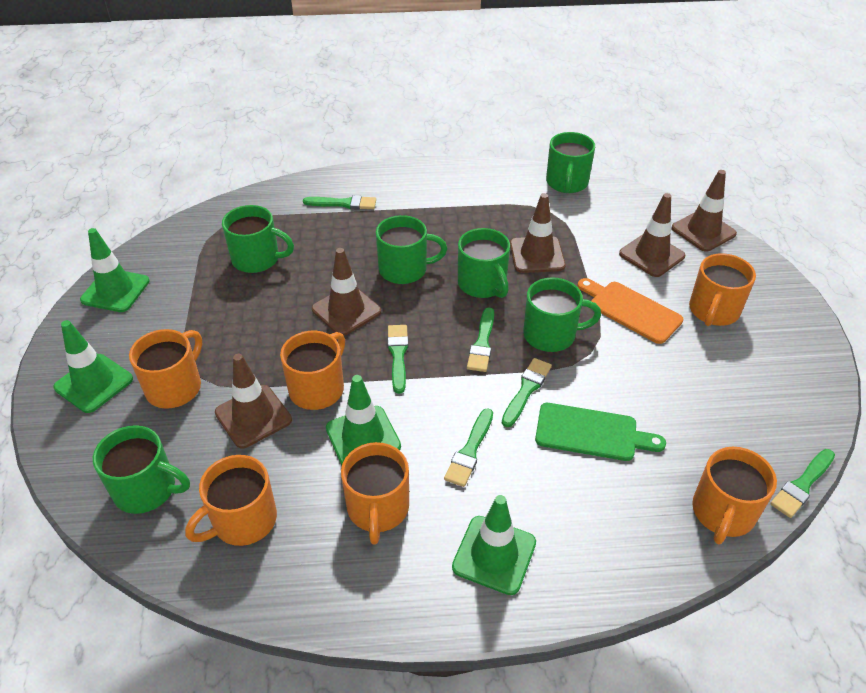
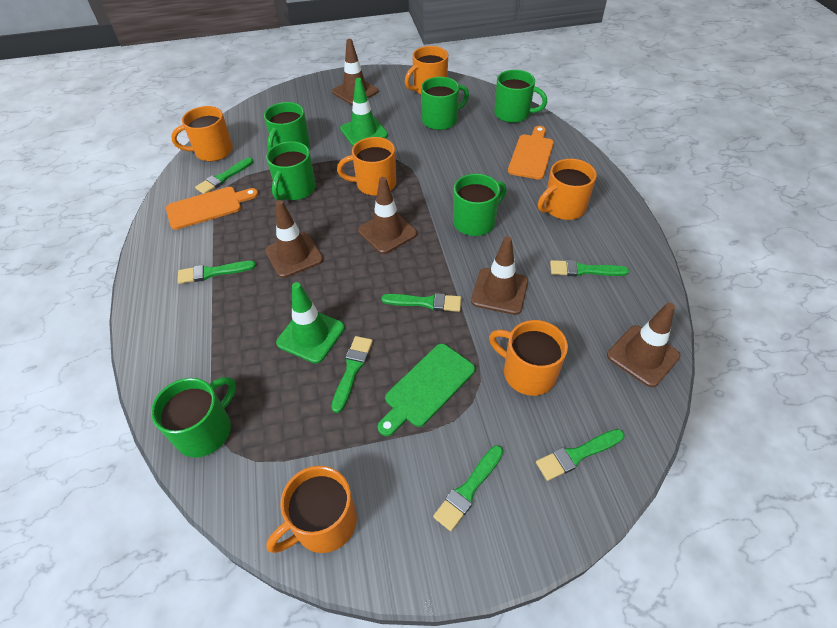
green brush: 6 -> 7
green traffic cone: 4 -> 2
orange cutting board: 1 -> 2

